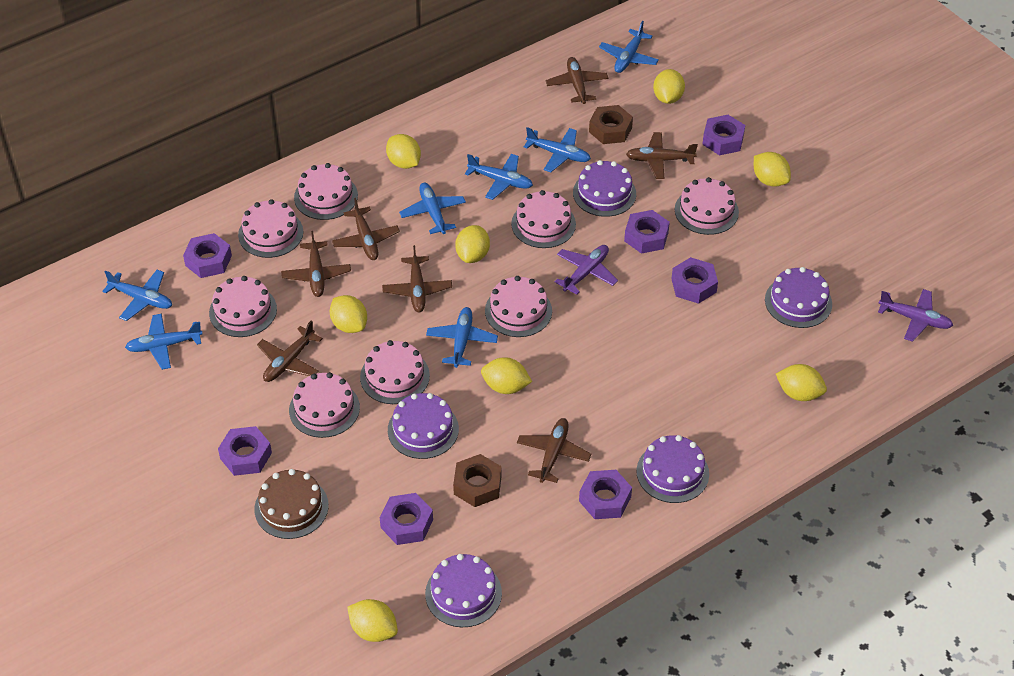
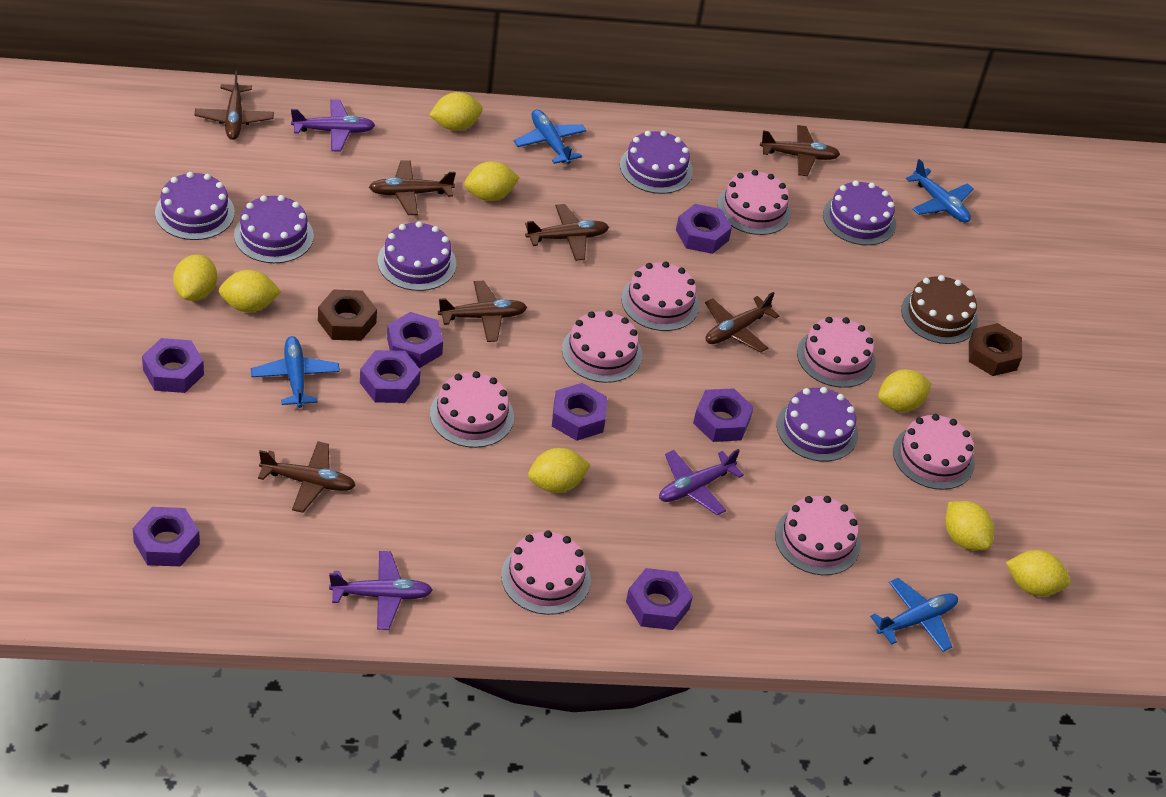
blue plane: 7 -> 4
purple cake: 5 -> 6
purple nut: 7 -> 8
purple plane: 2 -> 3

